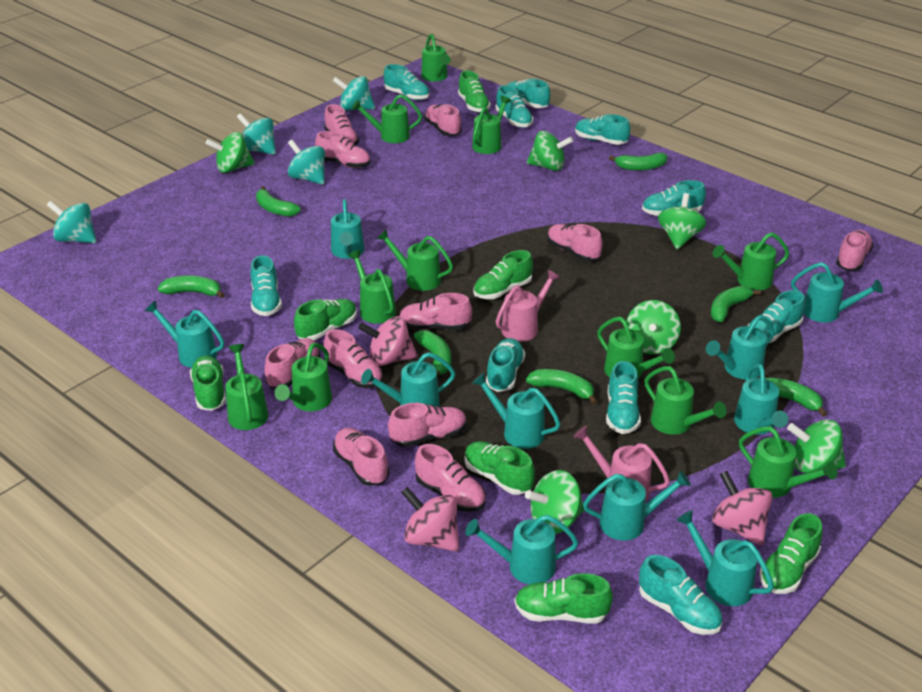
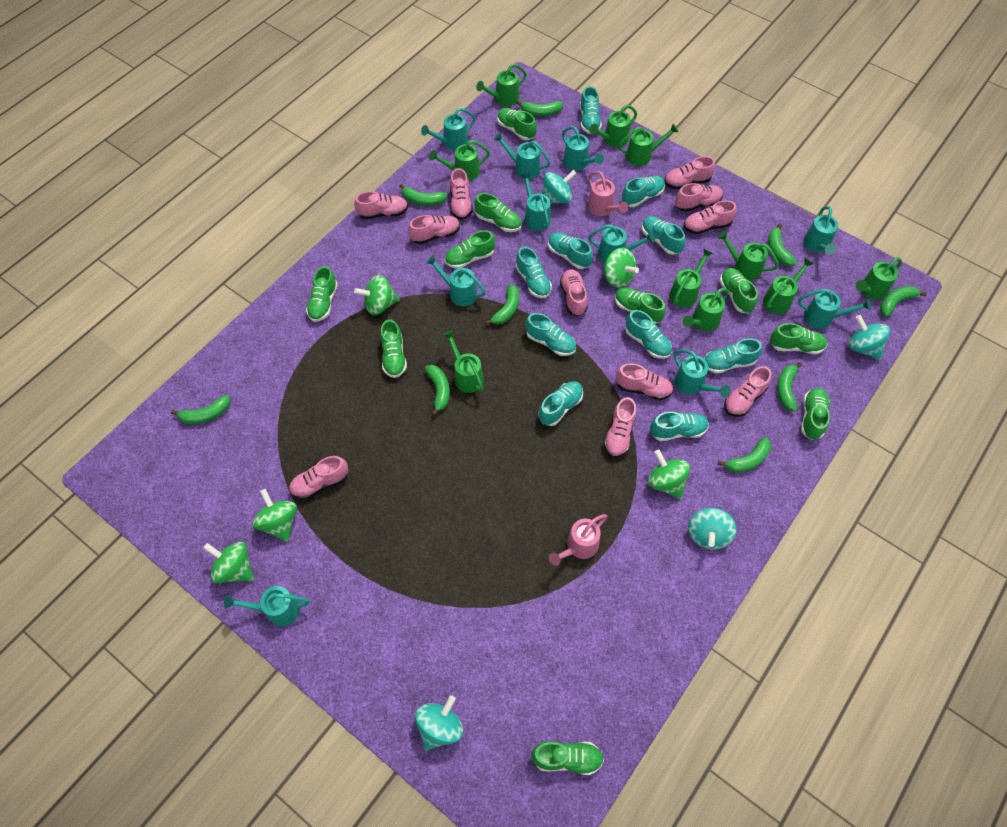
green banana: 7 -> 9
green shoe: 7 -> 10
green spinning top: 6 -> 5
green watering can: 11 -> 10
pink spinning top: 3 -> 0

